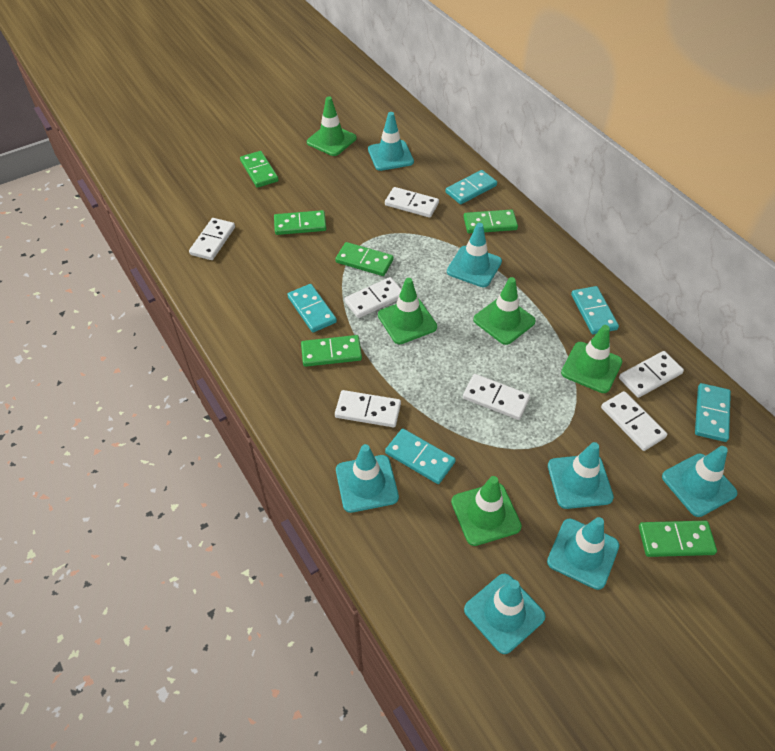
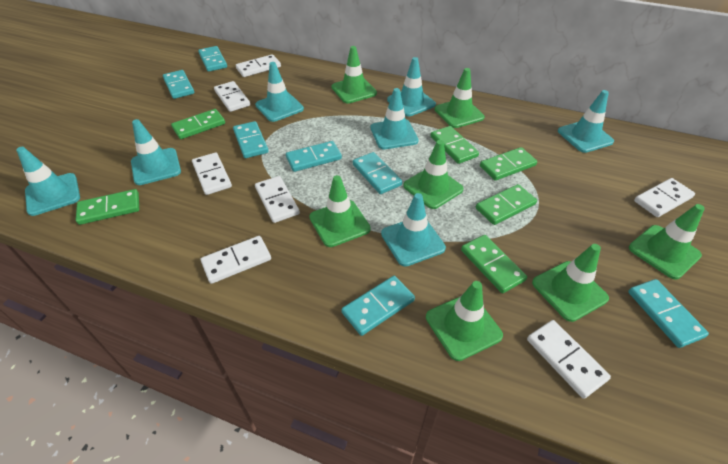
green traffic cone: 5 -> 7
turquoise domino: 5 -> 7

